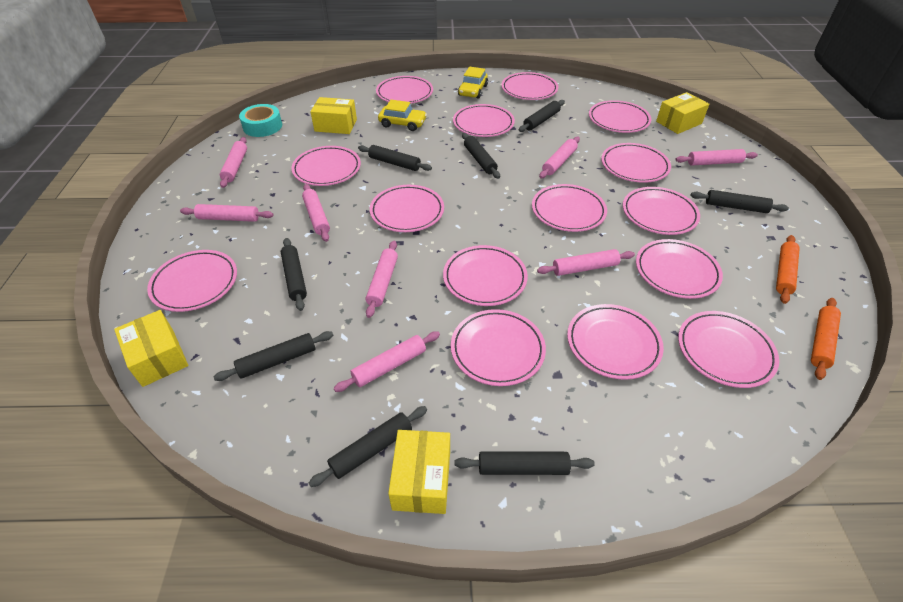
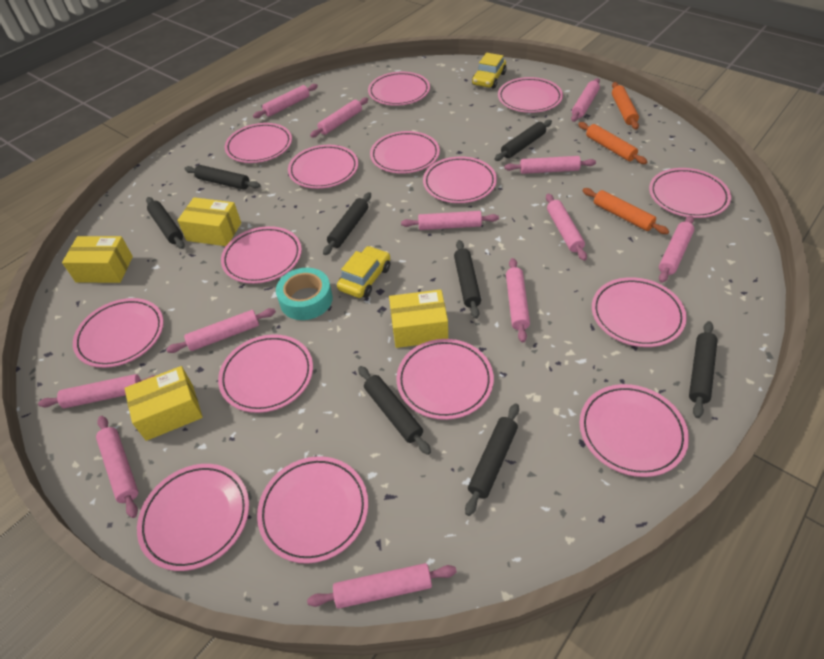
orange rolling pin: 2 -> 3
pink rolling pin: 8 -> 12

